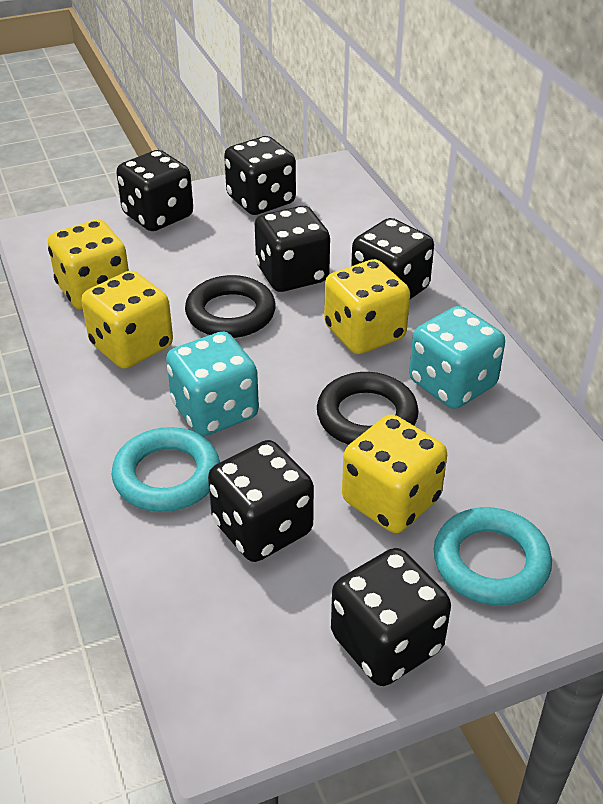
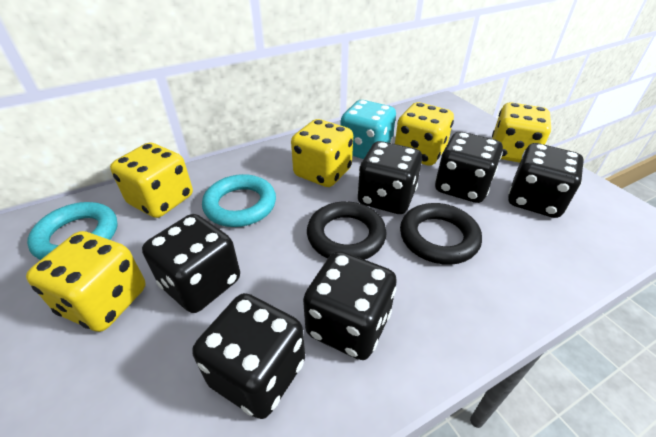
turquoise dice: 2 -> 1
yellow dice: 4 -> 5

